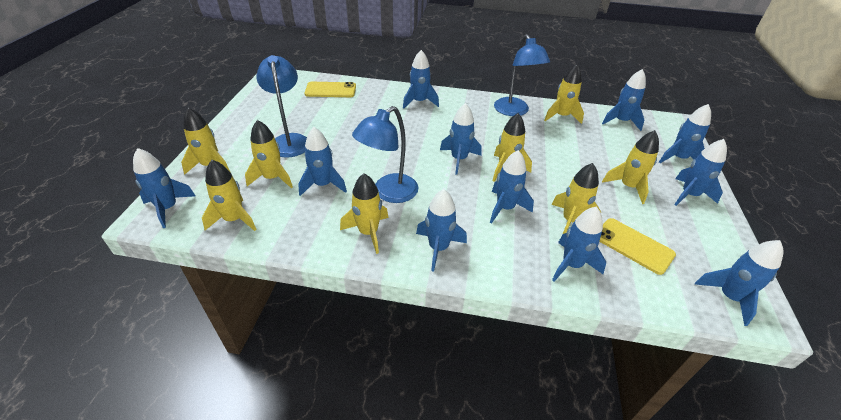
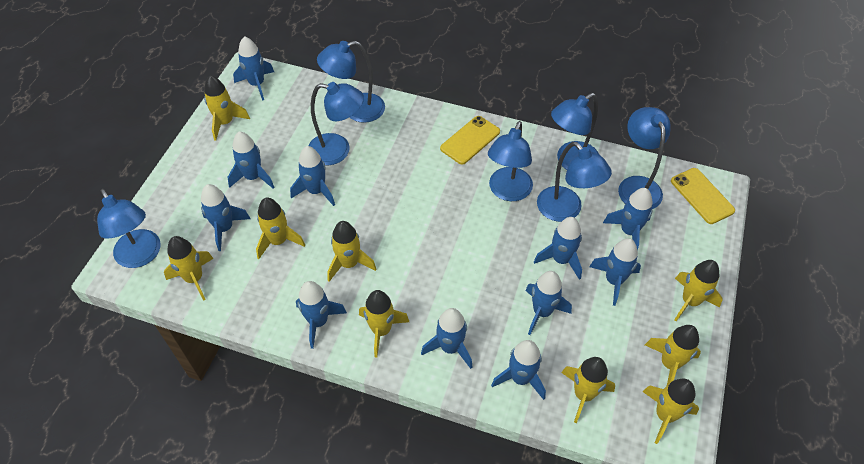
blue lamp: 3 -> 7
yellow rocket: 8 -> 9

